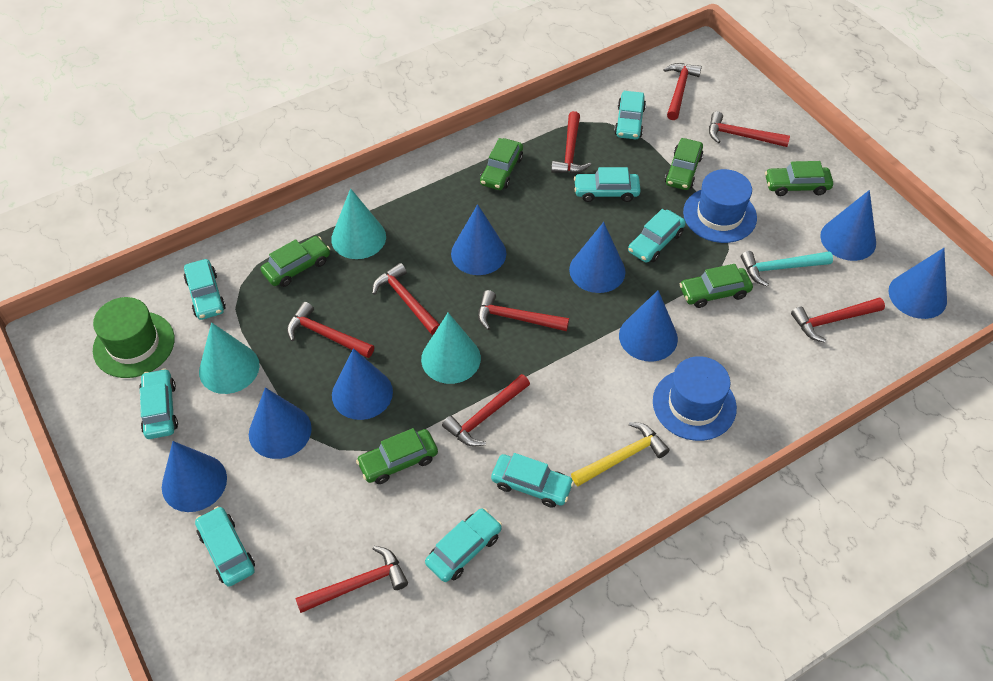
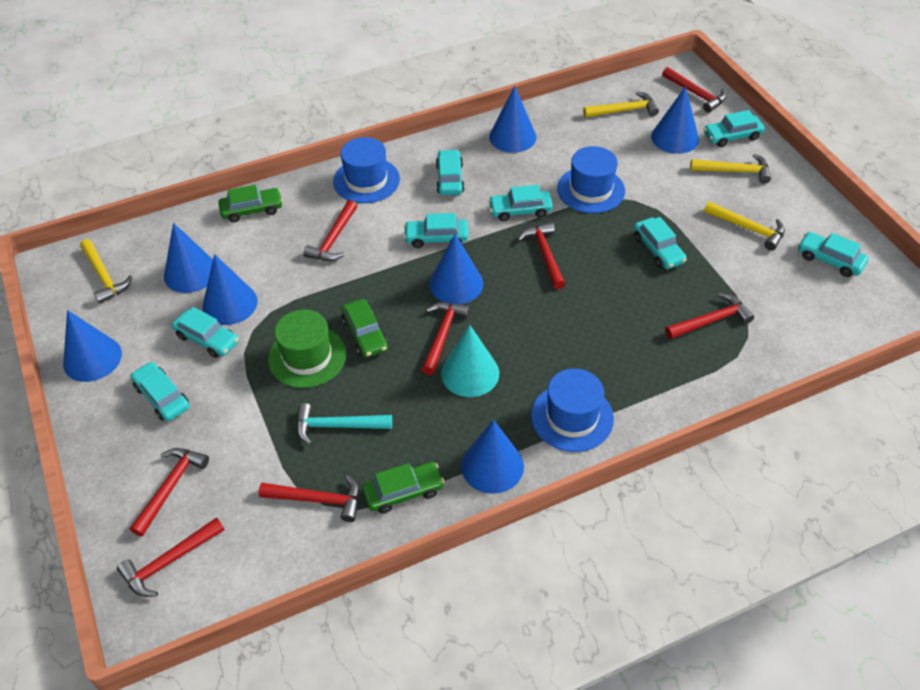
blue cone: 8 -> 7
blue hat: 2 -> 3
green car: 6 -> 3
red hammer: 9 -> 8
turquoise cone: 3 -> 1
yellow hammer: 1 -> 4

